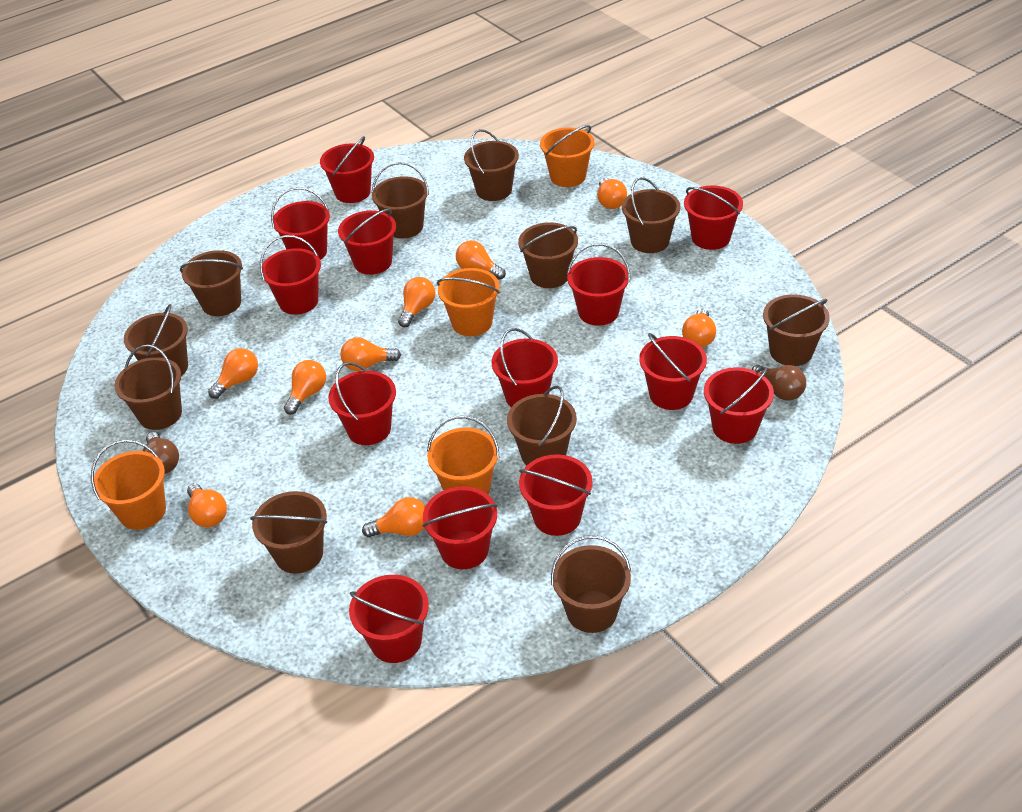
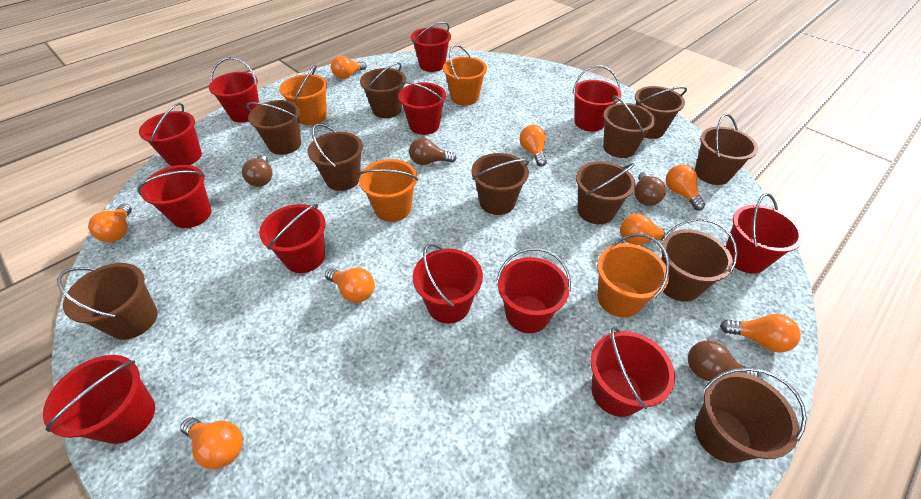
brown light bulb: 2 -> 4
orange light bulb: 9 -> 8
red bucket: 13 -> 12

